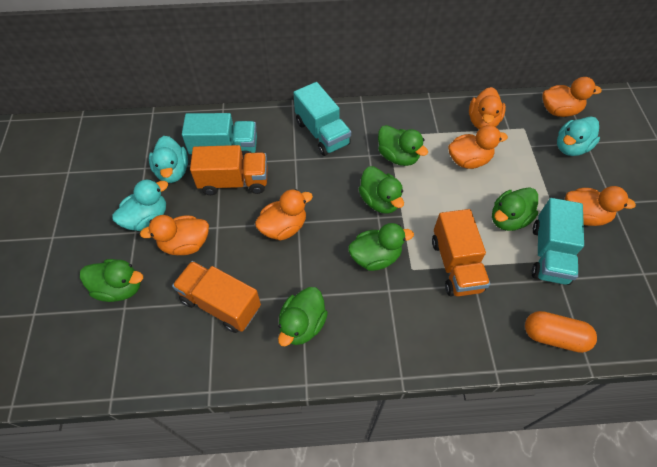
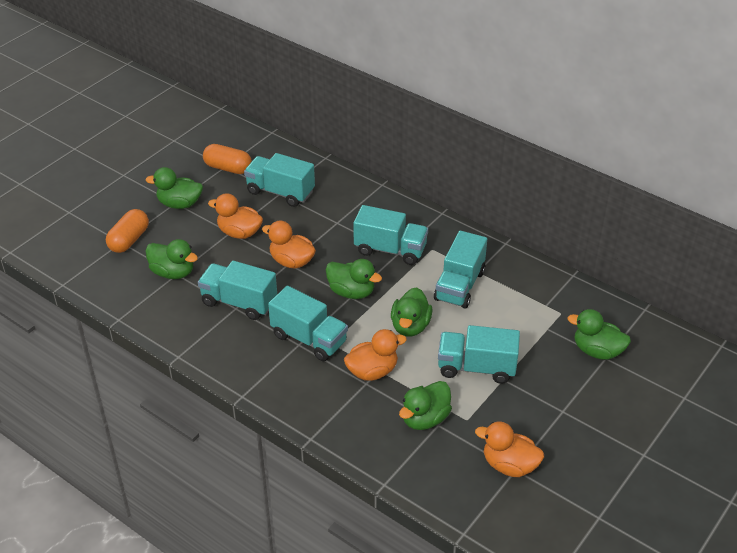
orange capsule: 1 -> 2
orange duck: 6 -> 4
orange truck: 3 -> 0
turquoise duck: 3 -> 0
turquoise truck: 3 -> 6

